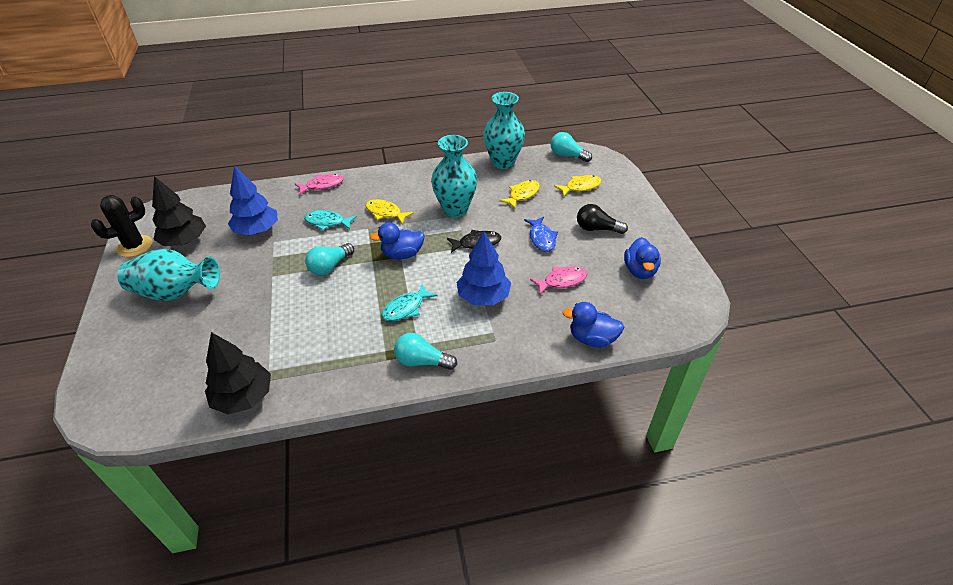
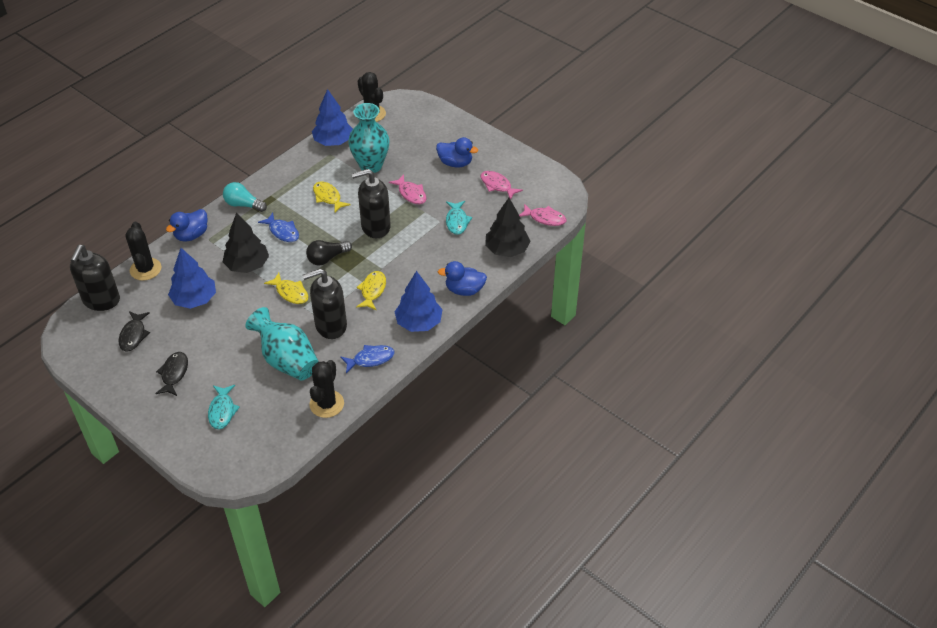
black cactus: 1 -> 3
black fish: 1 -> 2
black soap dispenser: 0 -> 3
blue fish: 1 -> 2
blue tree: 2 -> 3
pink fish: 2 -> 3
turquoise light bulb: 3 -> 1
turquoise vase: 3 -> 2

